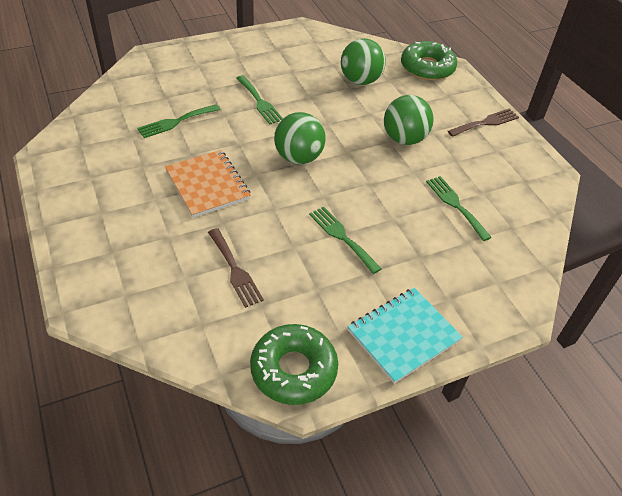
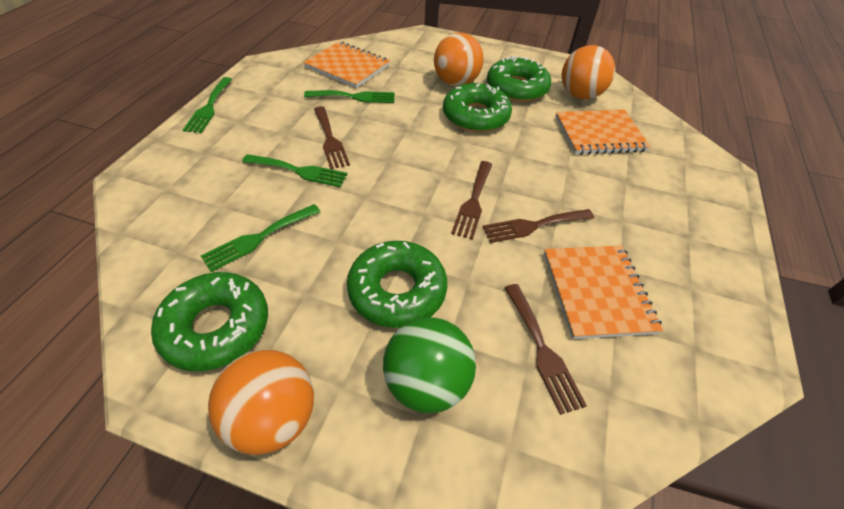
brown fork: 2 -> 4
green ball: 3 -> 1
green donut: 2 -> 4
orange ball: 0 -> 3
orange notebook: 1 -> 3
turquoise notebook: 1 -> 0

